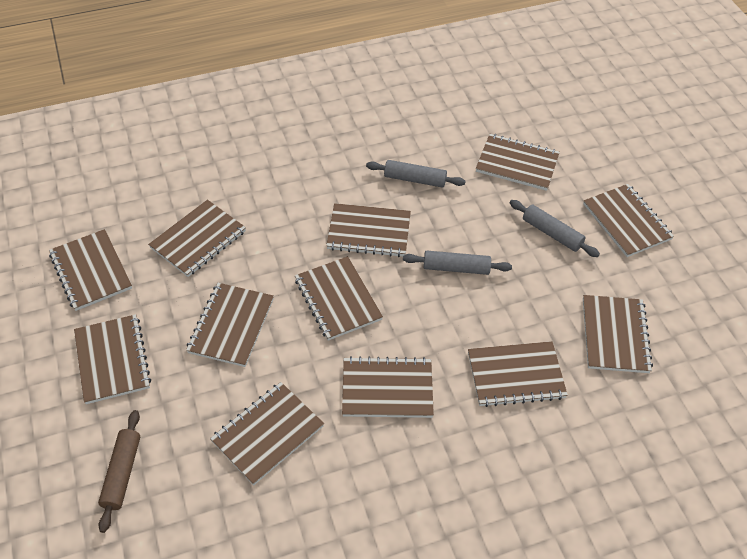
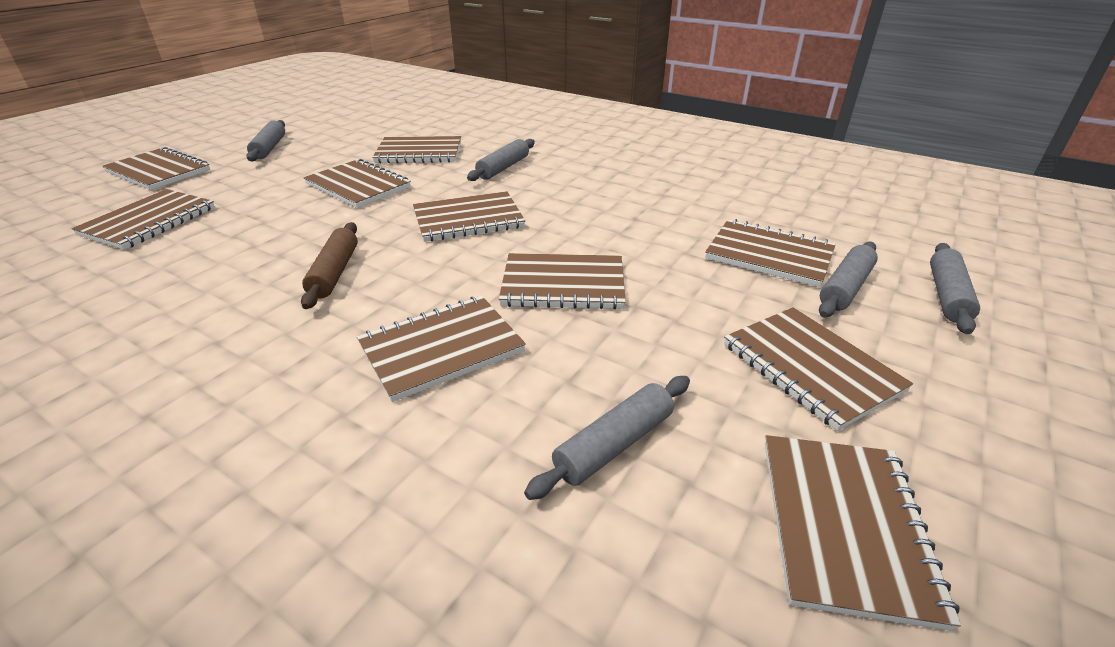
brown notebook: 12 -> 10
grey rolling pin: 3 -> 5

